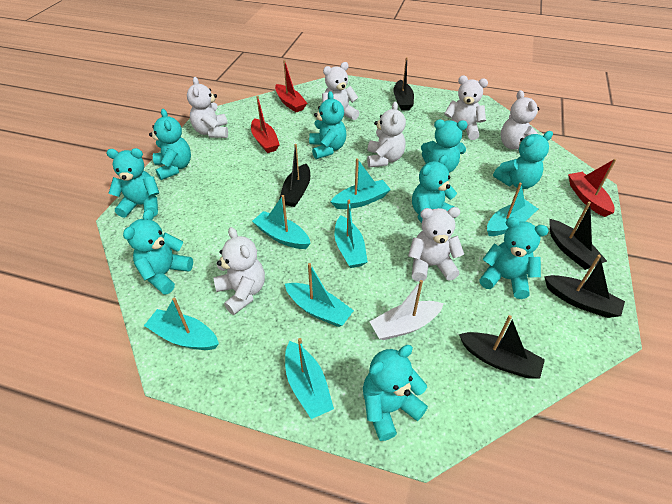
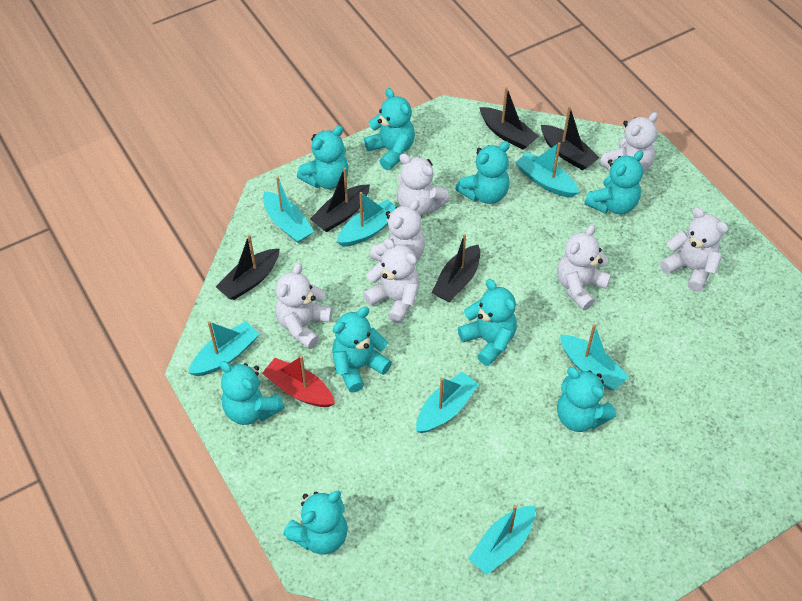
red boat: 3 -> 1
white boat: 1 -> 0

